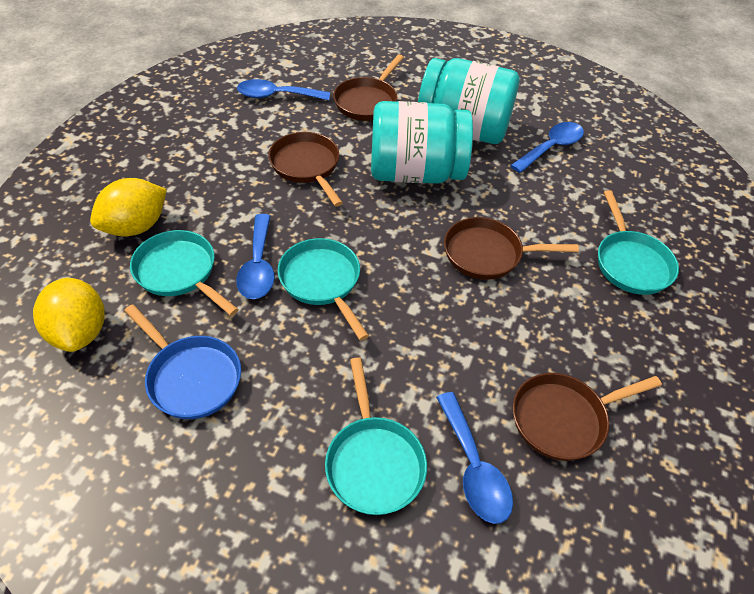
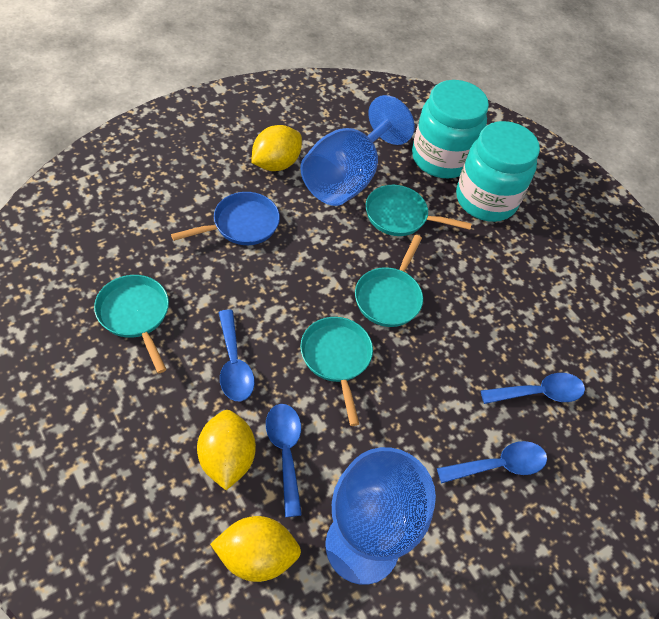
blue goblet: 0 -> 2
brown pan: 4 -> 0
yellow lemon: 2 -> 3

